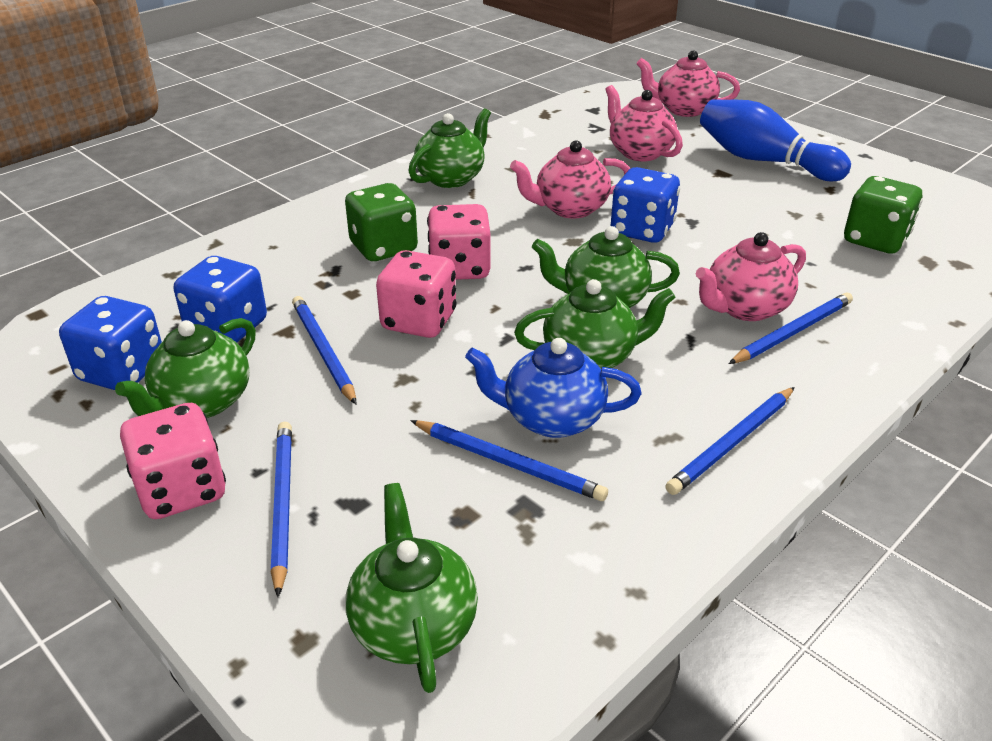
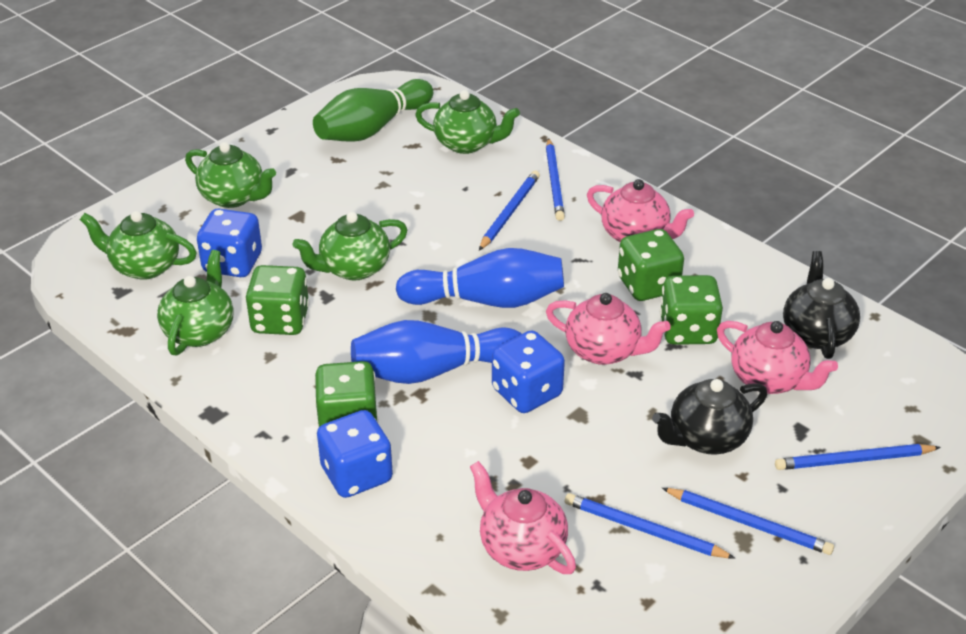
black teapot: 0 -> 2
blue bowling pin: 1 -> 2
blue teapot: 1 -> 0
green bowling pin: 0 -> 1
green dice: 2 -> 4
pink dice: 3 -> 0

